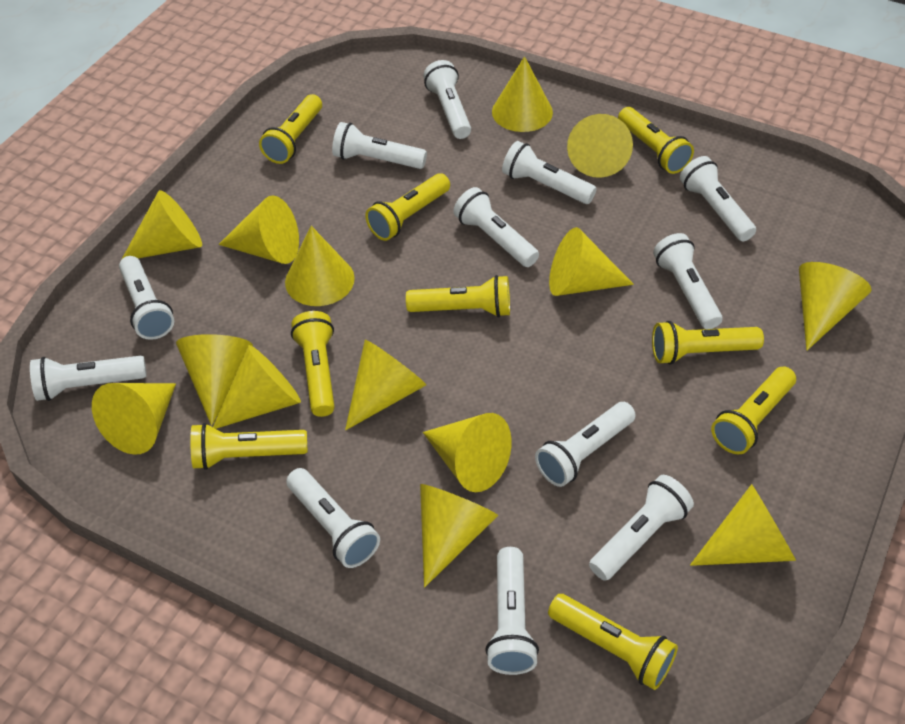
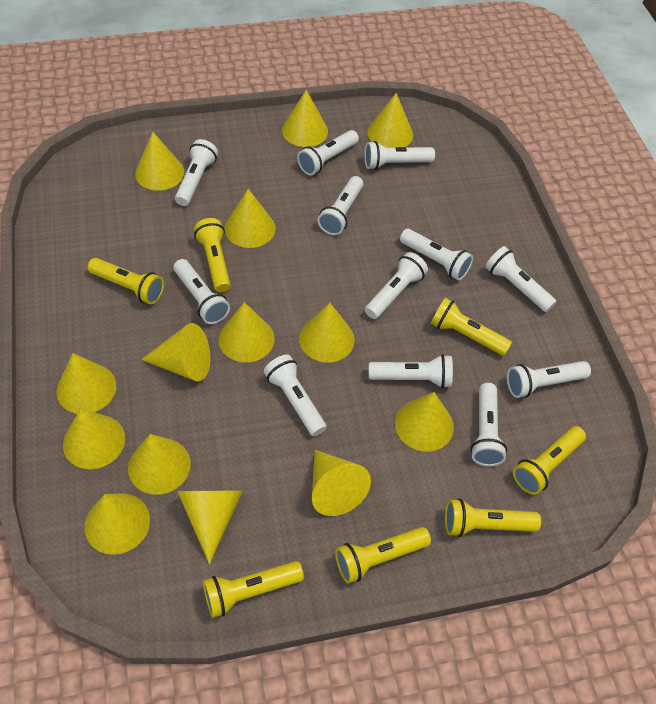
yellow flashlight: 9 -> 7

